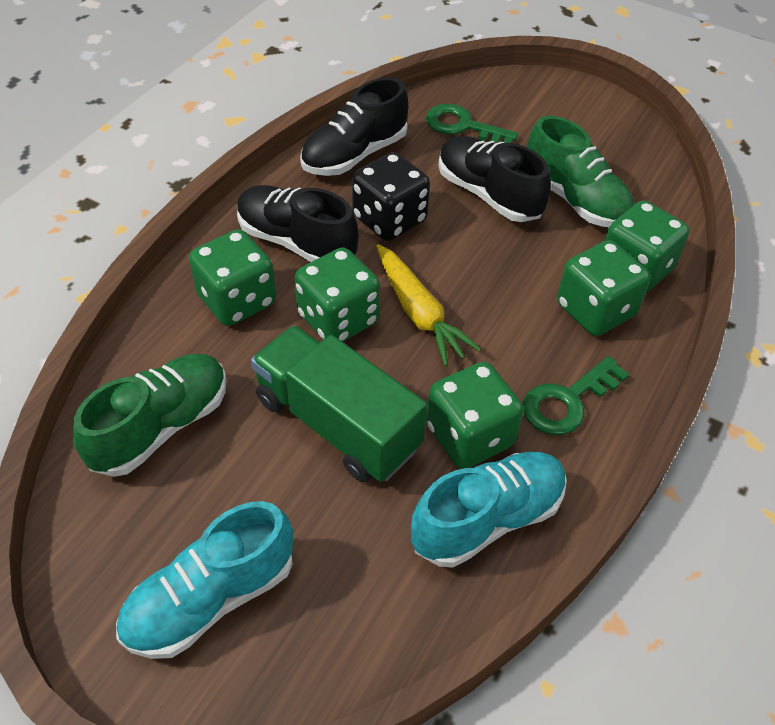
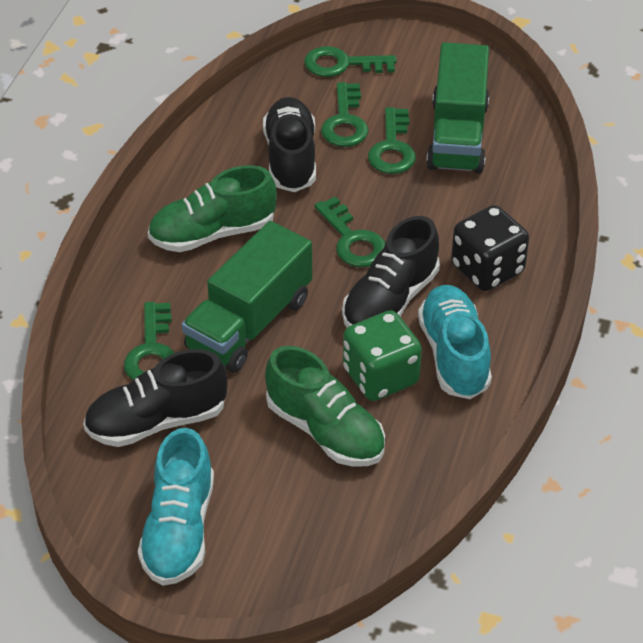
green dice: 5 -> 1
green key: 2 -> 5
green truck: 1 -> 2
yellow carrot: 1 -> 0

